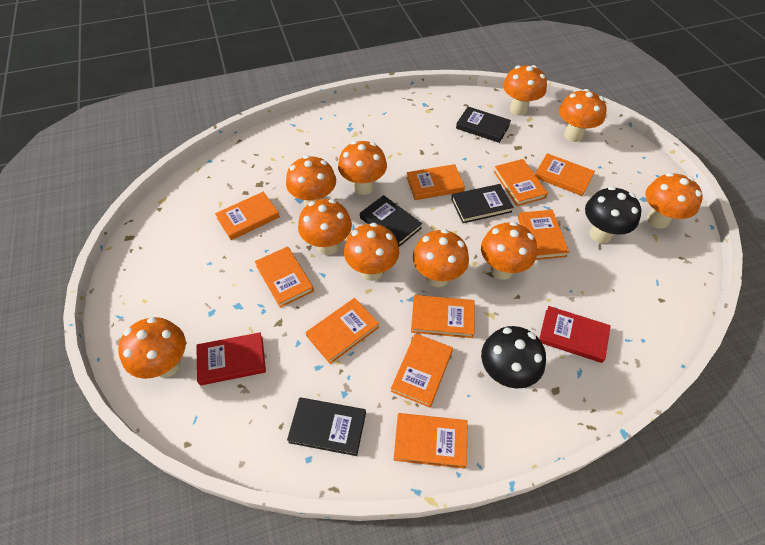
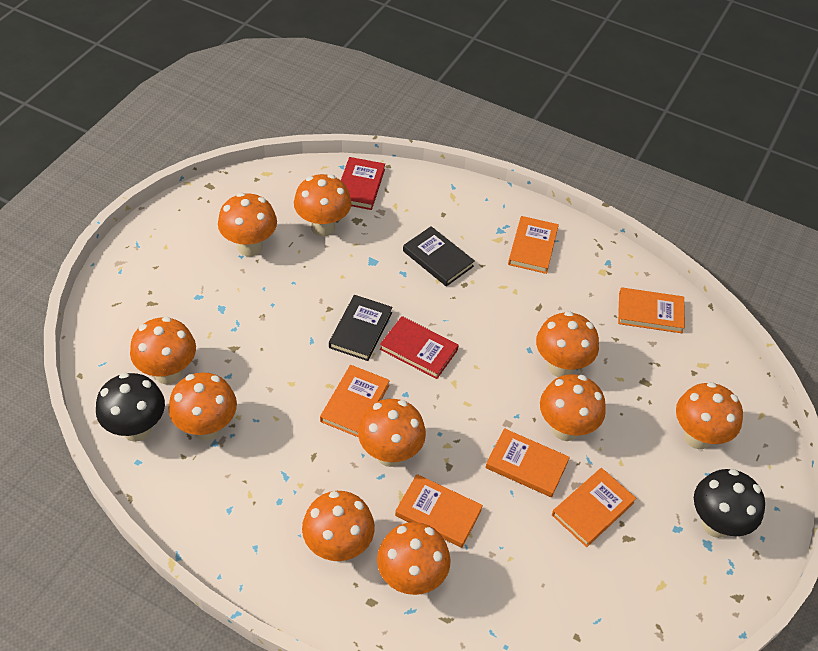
black book: 4 -> 2
orange book: 10 -> 6

